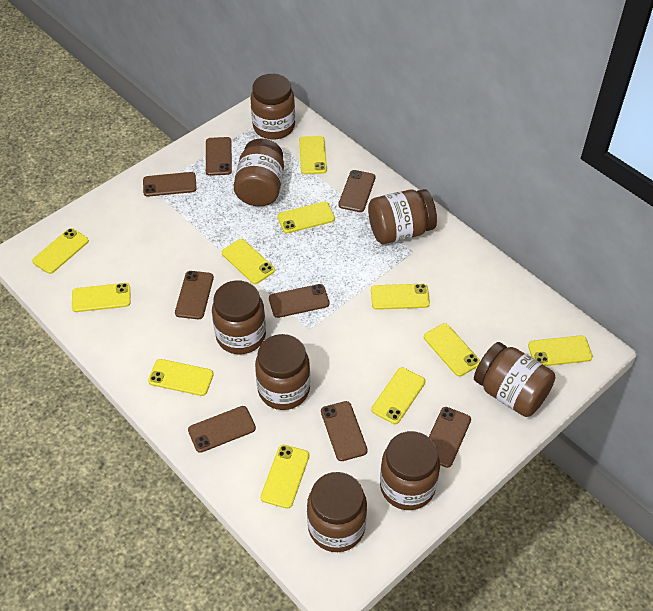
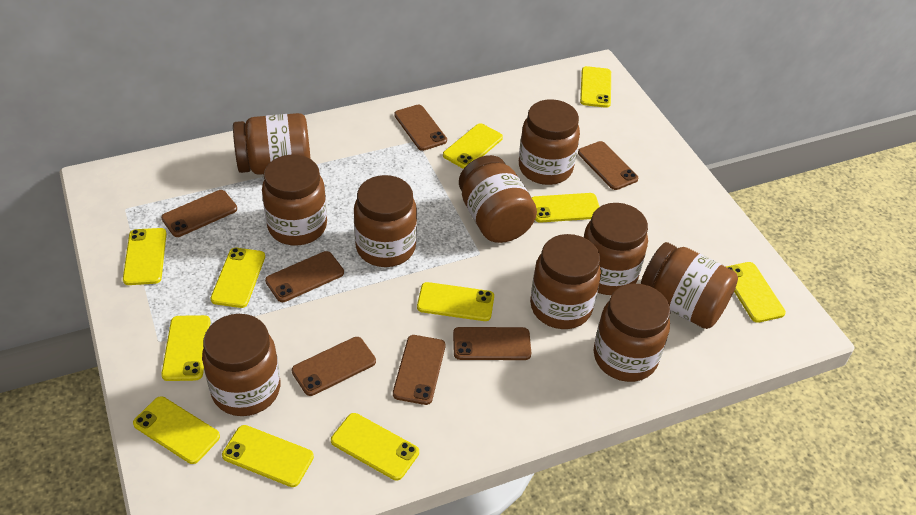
brown jar: 8 -> 10
brown phone: 8 -> 7

